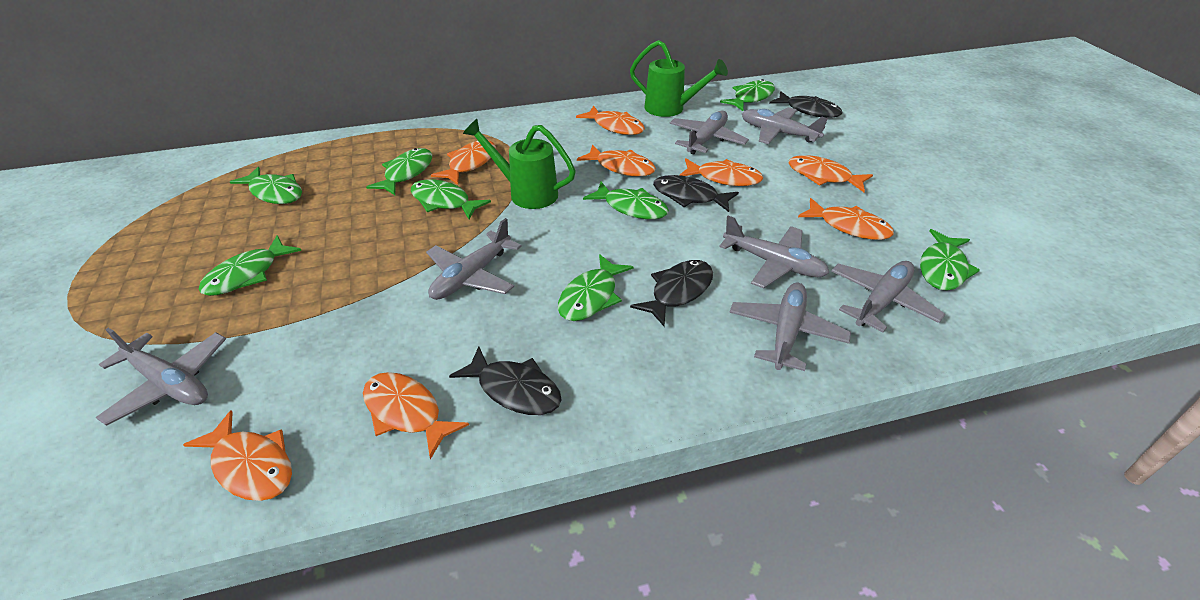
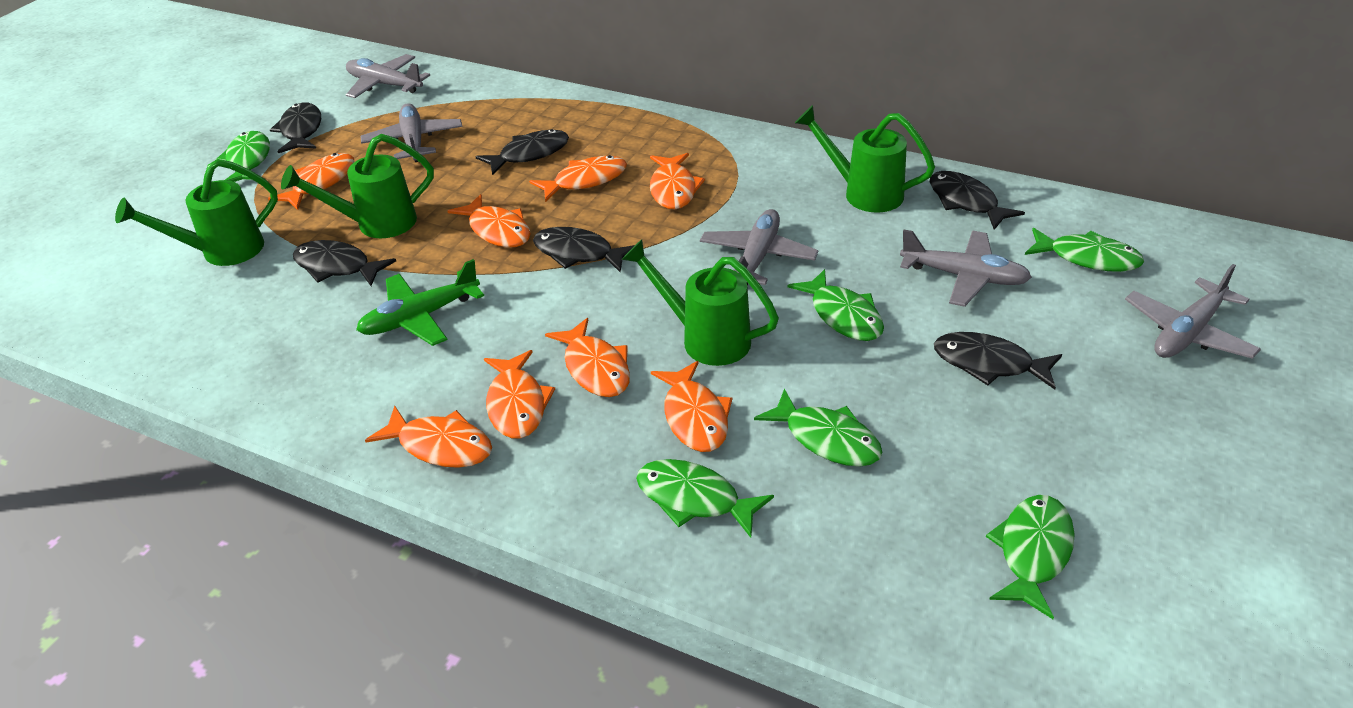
black fish: 4 -> 6
green fish: 8 -> 6
green plane: 0 -> 1
green watering can: 2 -> 4
grey plane: 7 -> 5

